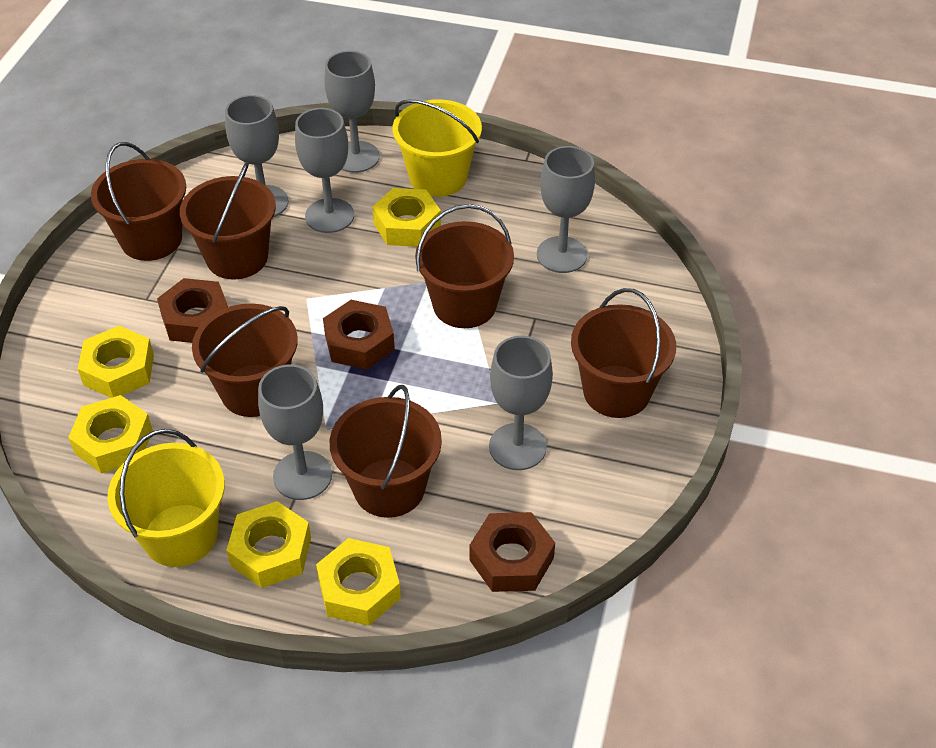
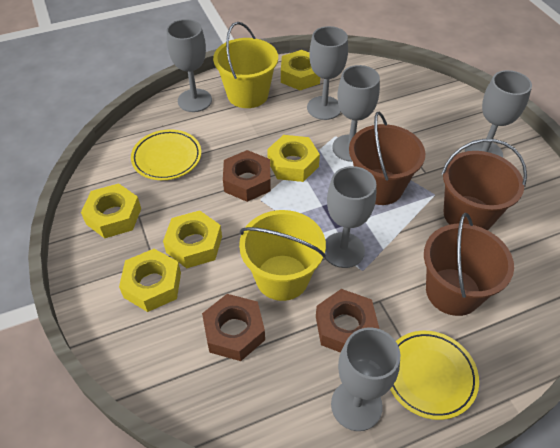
brown bucket: 6 -> 3
yellow plate: 0 -> 2

